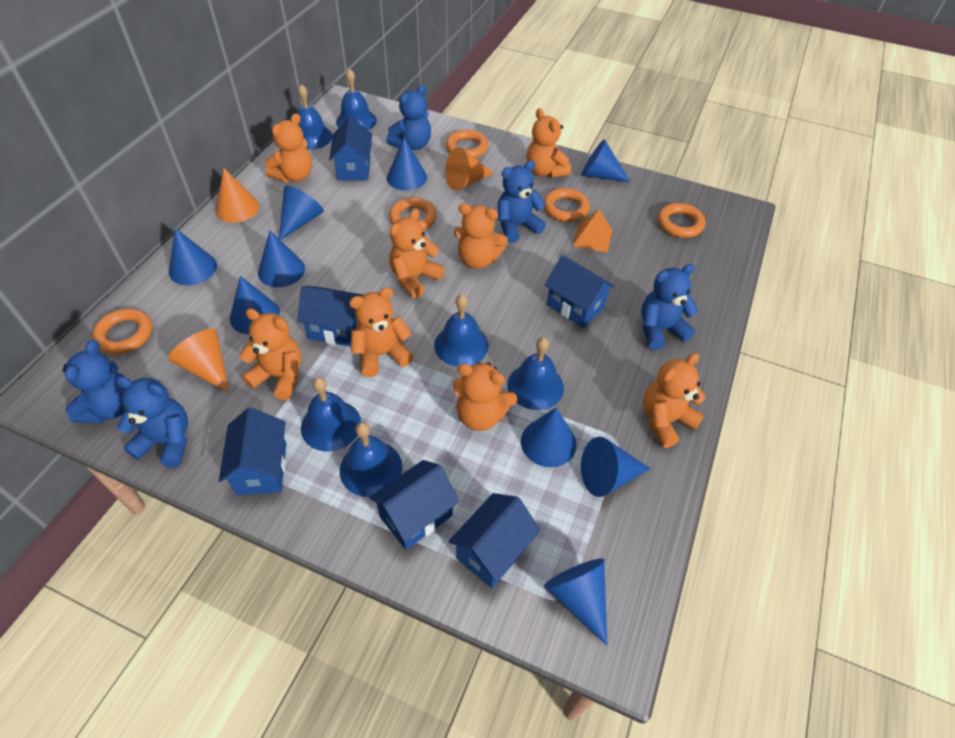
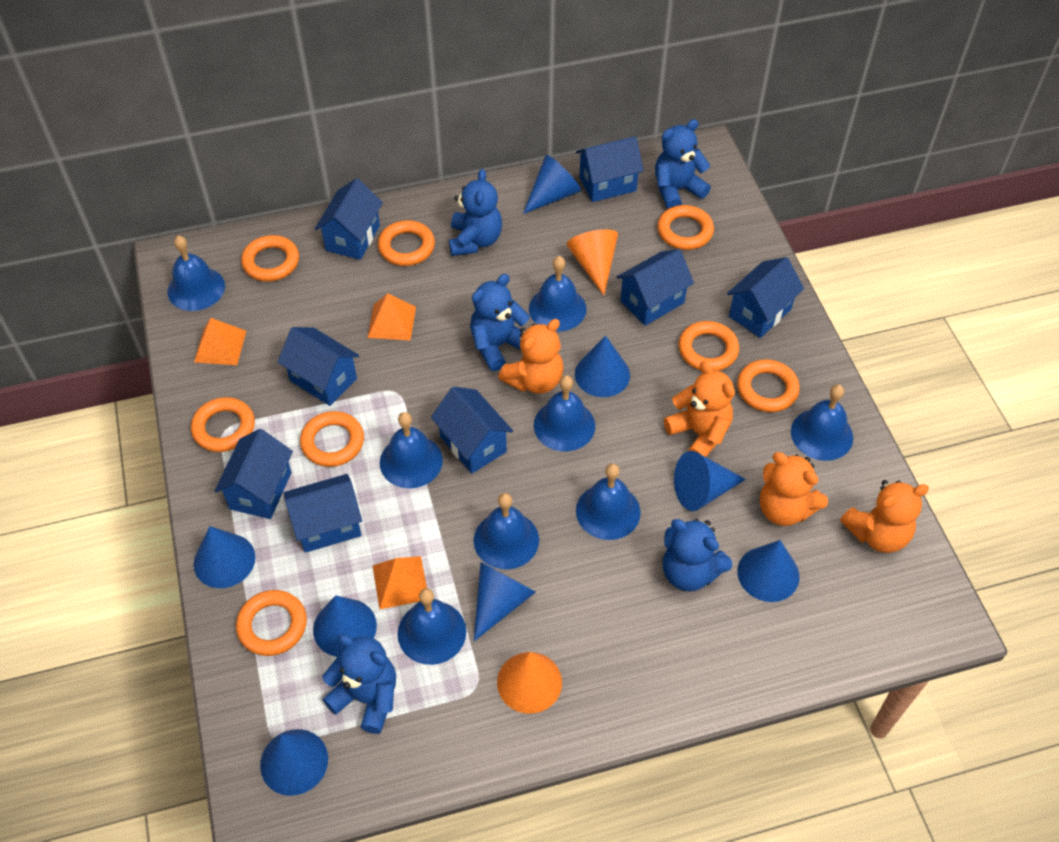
blue bell: 6 -> 8
blue cone: 9 -> 8
blue house: 6 -> 8
orange cone: 3 -> 2
orange pyramid: 1 -> 3
orange ring: 5 -> 8
orange teddy bear: 8 -> 4

